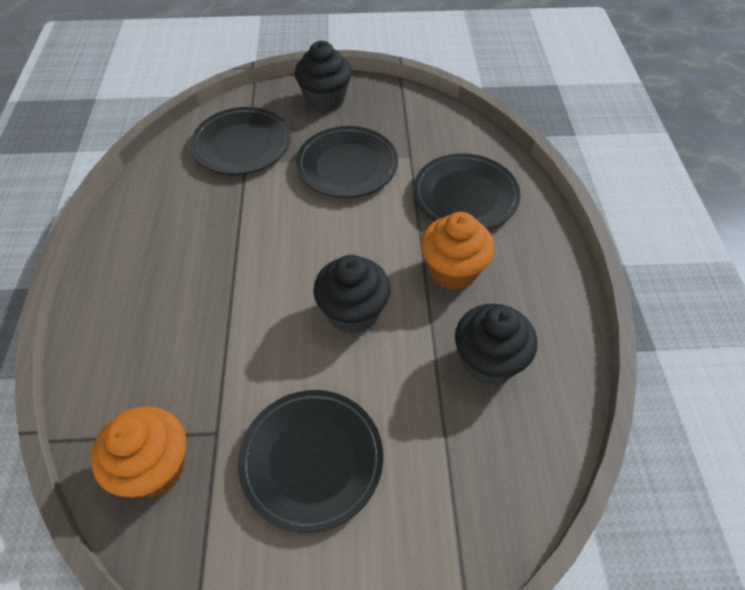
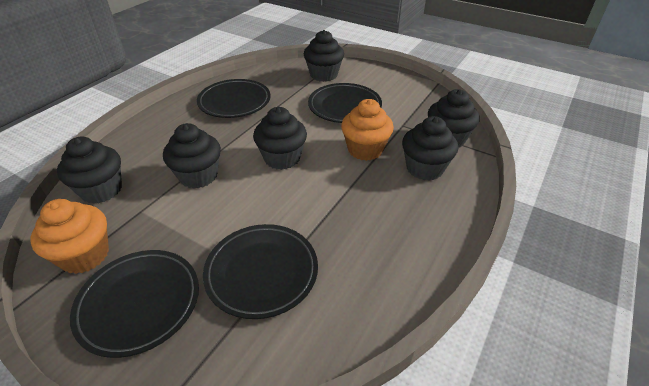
black cupcake: 3 -> 6

